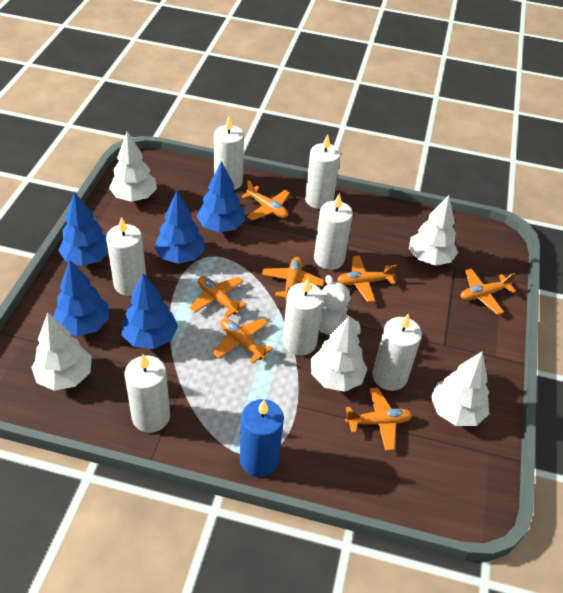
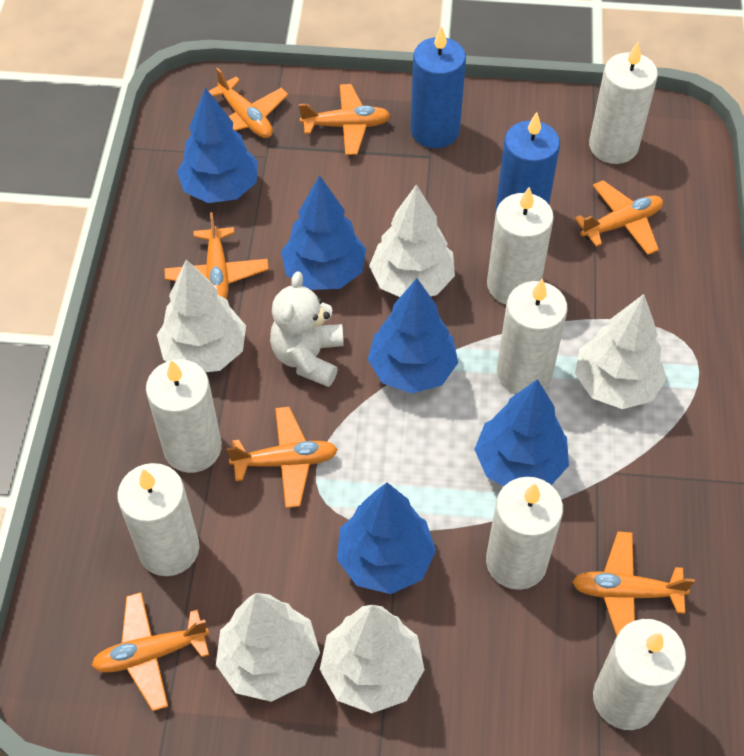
blue candle: 1 -> 2

